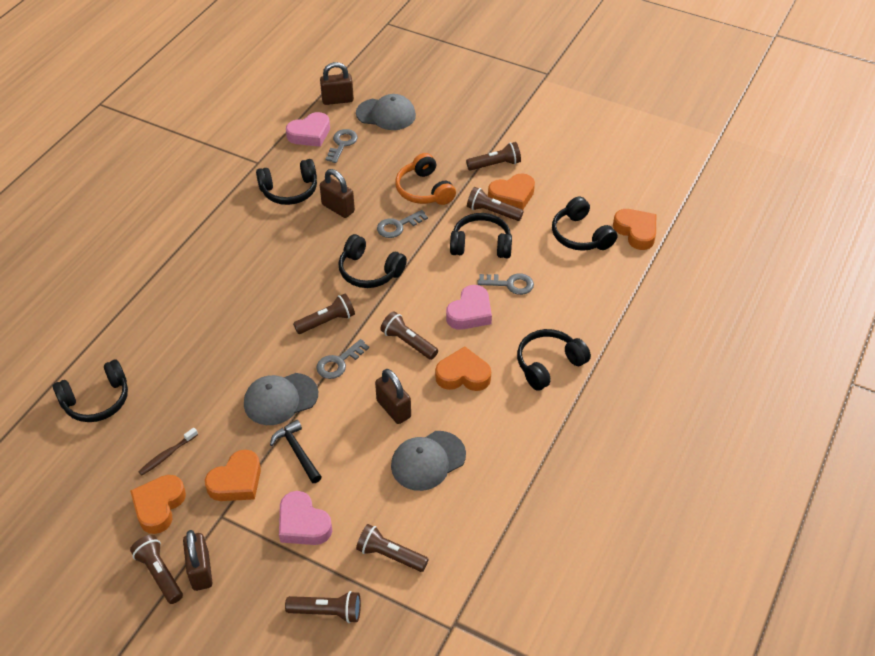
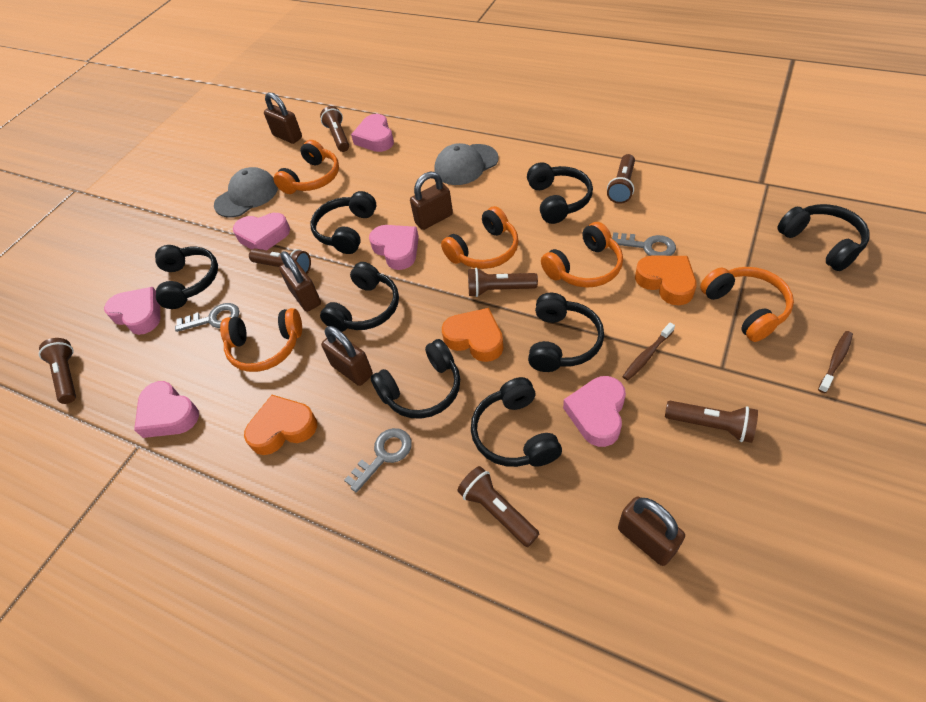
black hammer: 1 -> 0
black headphones: 6 -> 8
brown padlock: 4 -> 5
brown toothbrush: 1 -> 2
grey cap: 3 -> 2
grey key: 4 -> 3
orange headphones: 1 -> 5
orange heart: 5 -> 3
pink heart: 3 -> 6

